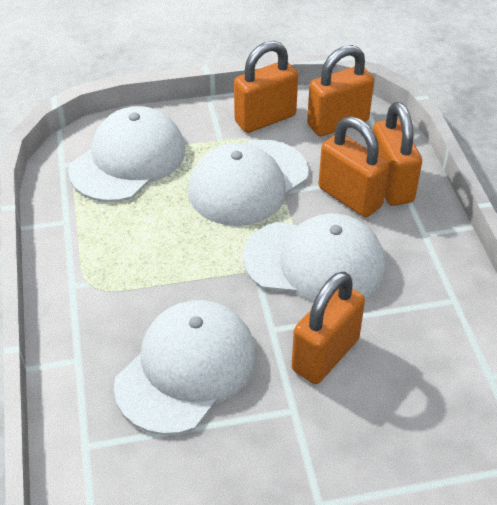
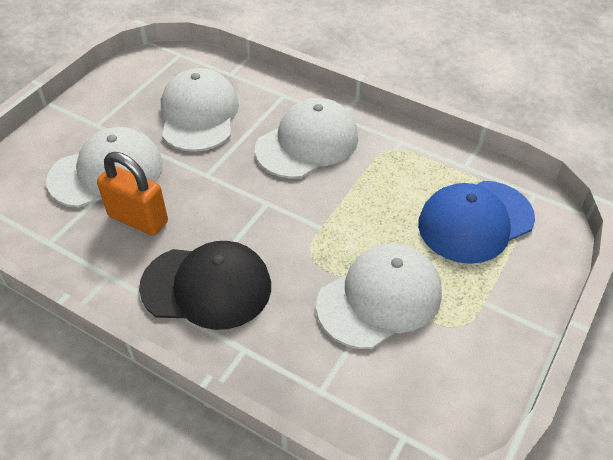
black cap: 0 -> 1
blue cap: 0 -> 1
orange padlock: 5 -> 1

